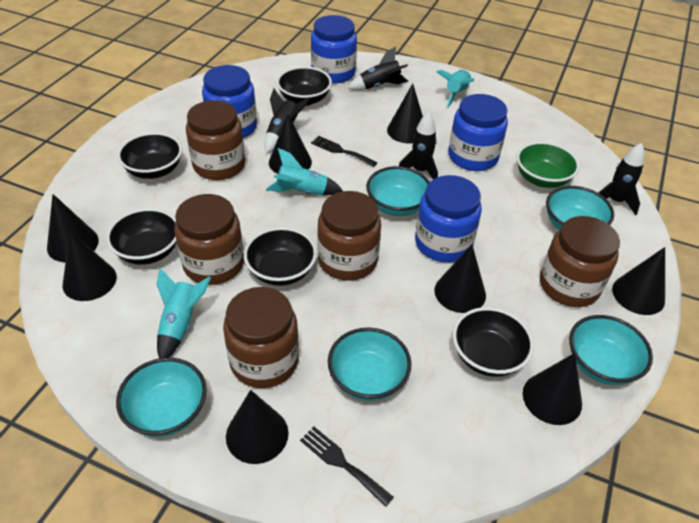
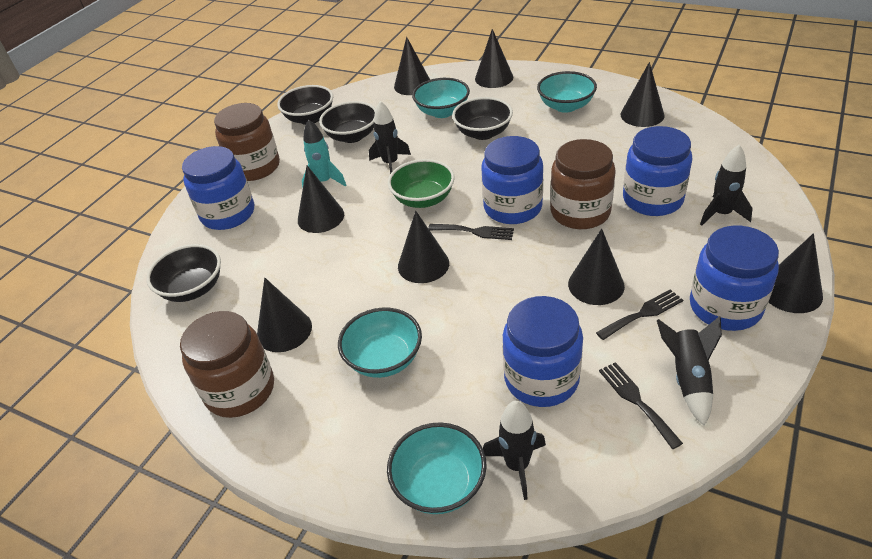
black bowl: 5 -> 4
black fork: 2 -> 3
blue jar: 4 -> 5
brown jar: 5 -> 3
turquoise bowl: 5 -> 4
turquoise rocket: 3 -> 1

